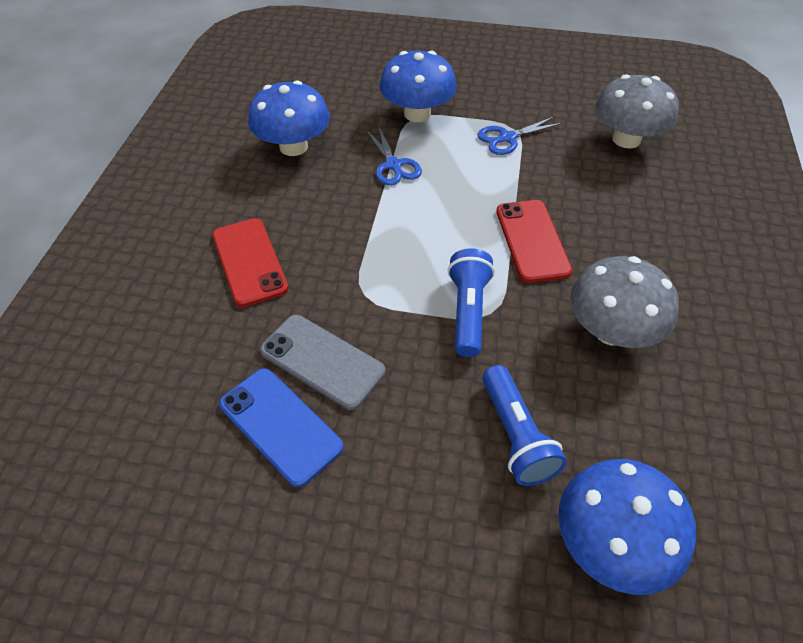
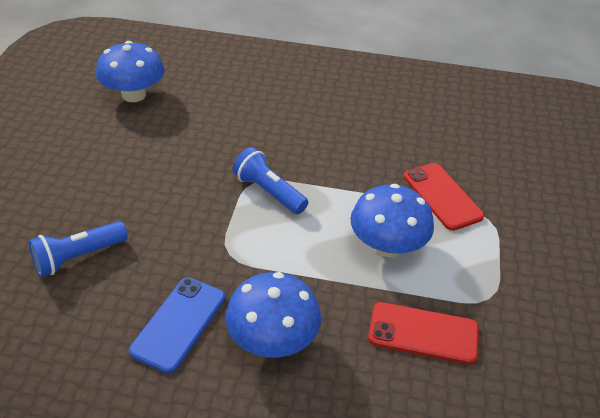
blue scissors: 2 -> 0
grey mushroom: 2 -> 0
grey phone: 1 -> 0

